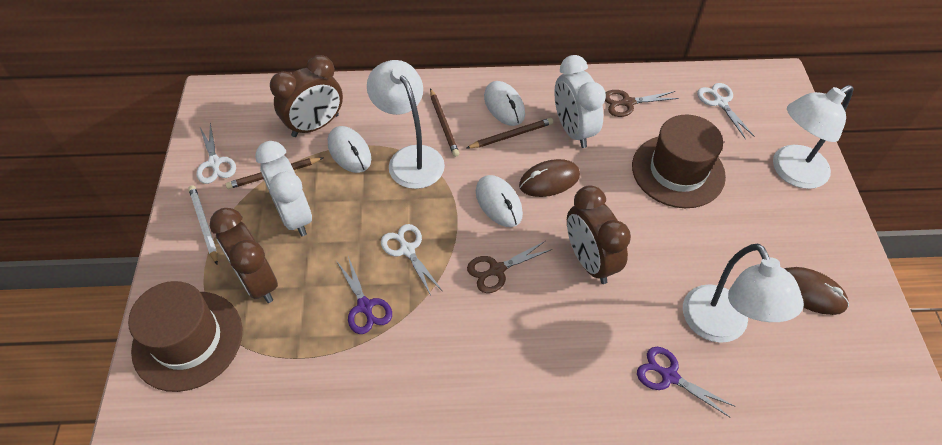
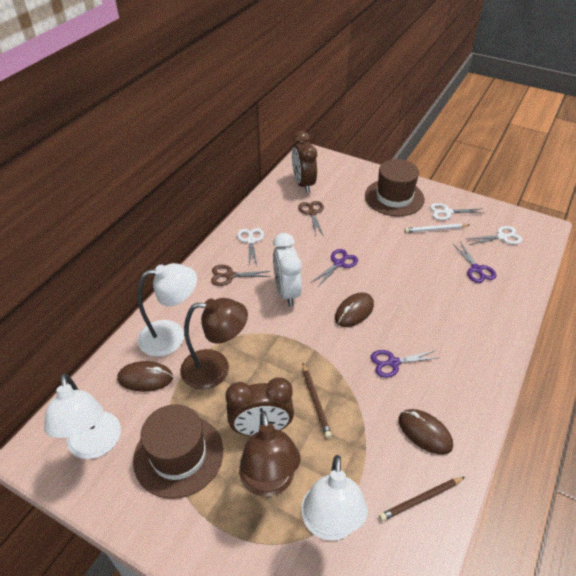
brown clock: 3 -> 2
brown lamp: 0 -> 2
brown mouse: 2 -> 3
brown pencil: 3 -> 2
purple scissors: 2 -> 3
white clock: 2 -> 1
white mouse: 3 -> 0

